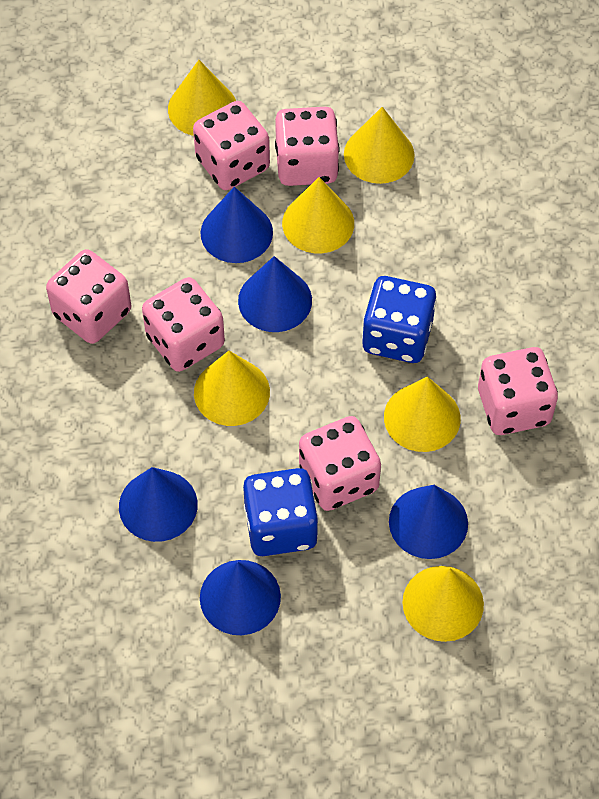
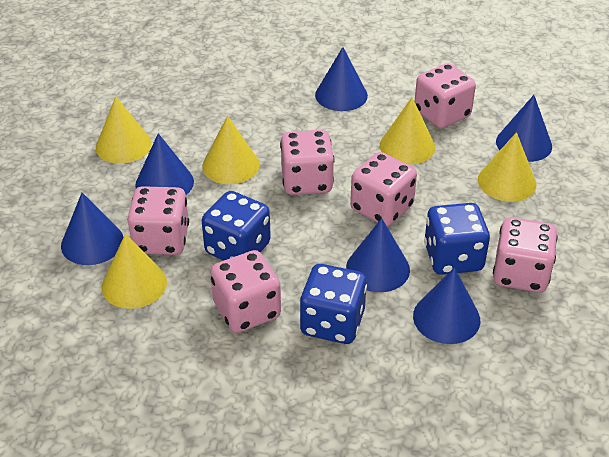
blue cone: 5 -> 6
blue dice: 2 -> 3
yellow cone: 6 -> 5

